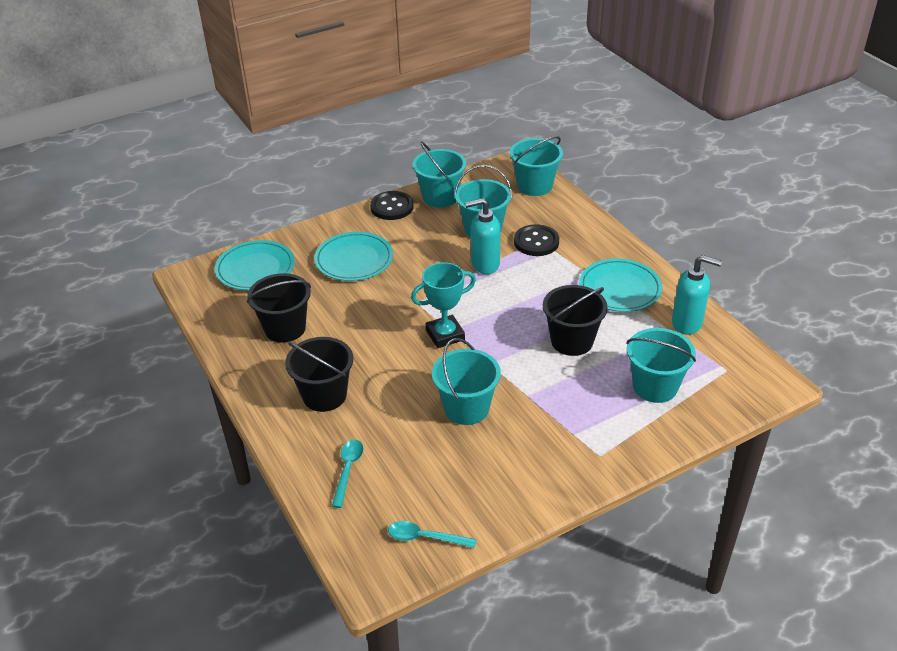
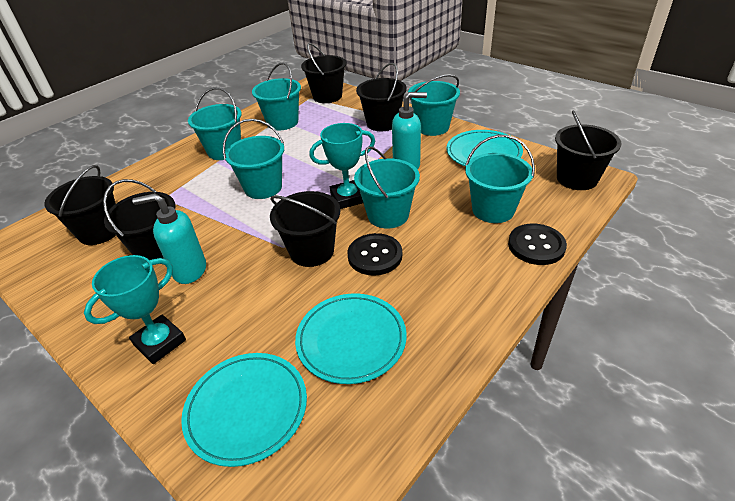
black bucket: 3 -> 6
turquoise bucket: 5 -> 6
turquoise spoon: 2 -> 0
turquoise trophy: 1 -> 2

